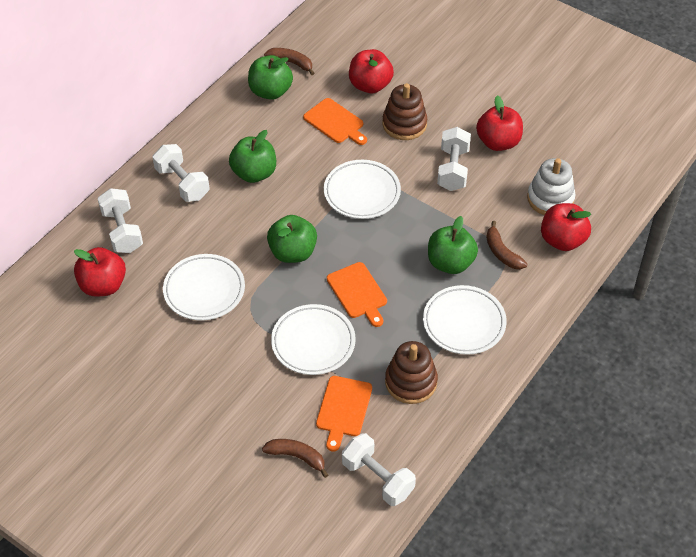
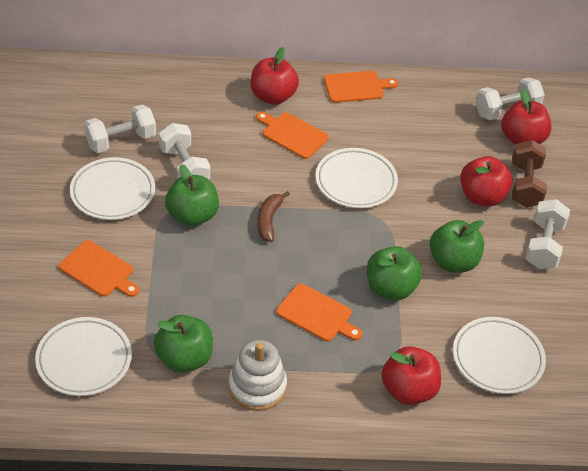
brown banana: 3 -> 1
brown dumbbell: 0 -> 1
brown stacking toy: 2 -> 0
orange cutting board: 3 -> 4

